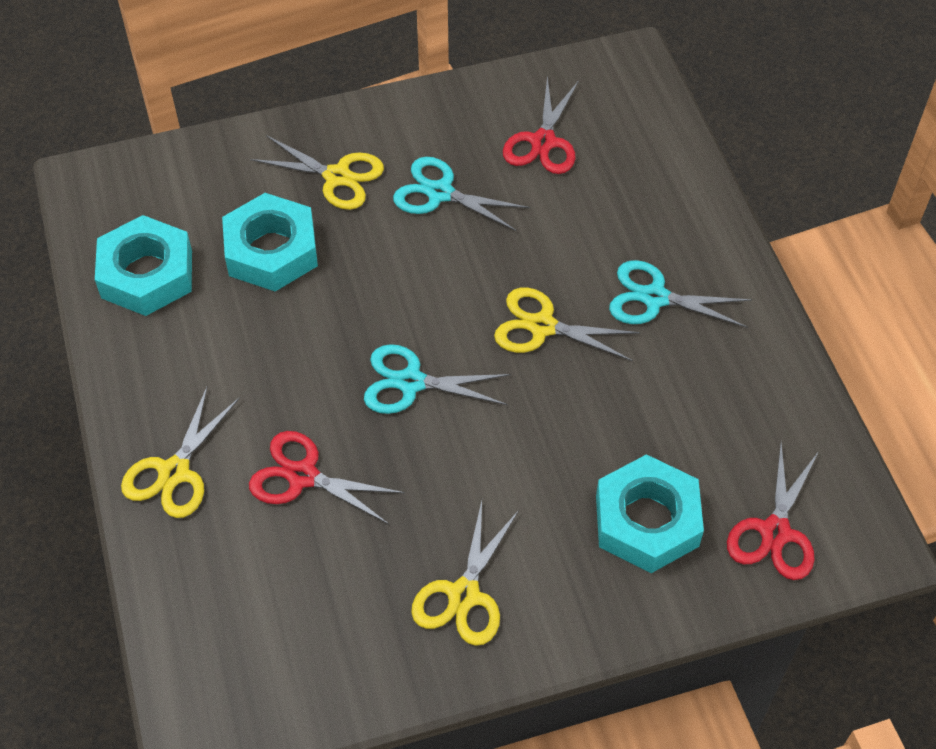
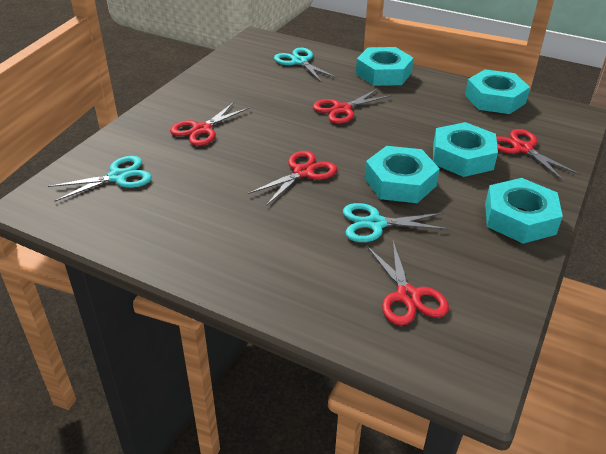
red scissors: 3 -> 5
turquoise nut: 3 -> 5
yellow scissors: 4 -> 0

